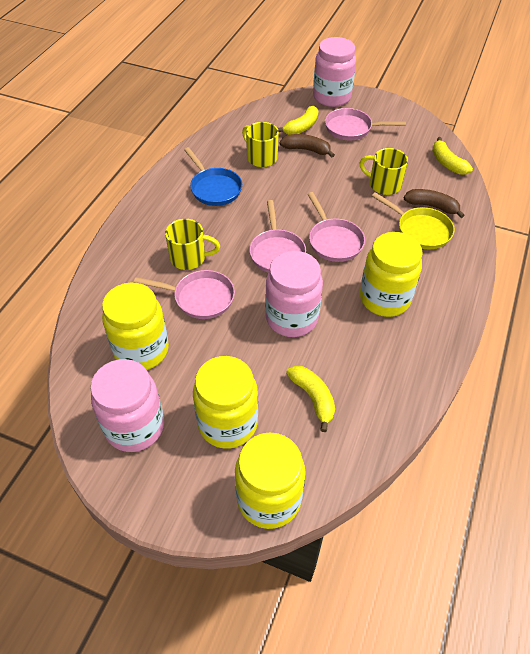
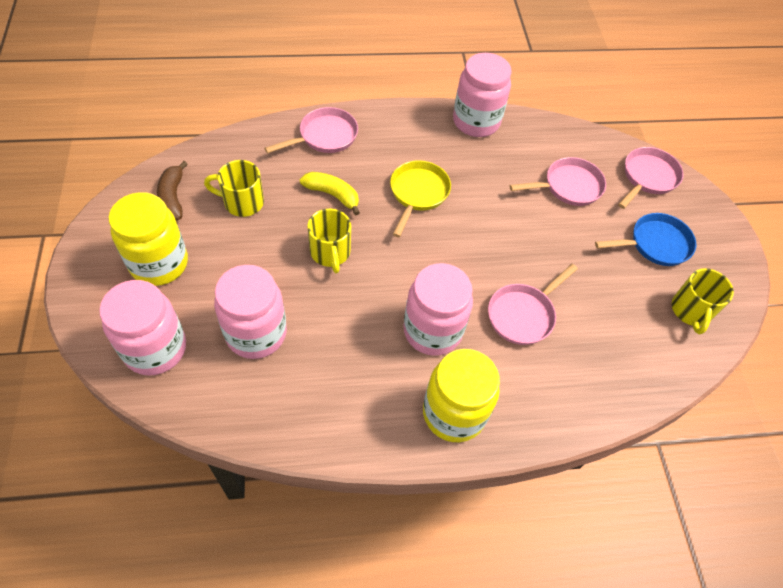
brown banana: 2 -> 1
pink jar: 3 -> 4
yellow banana: 3 -> 1
yellow jar: 4 -> 2

